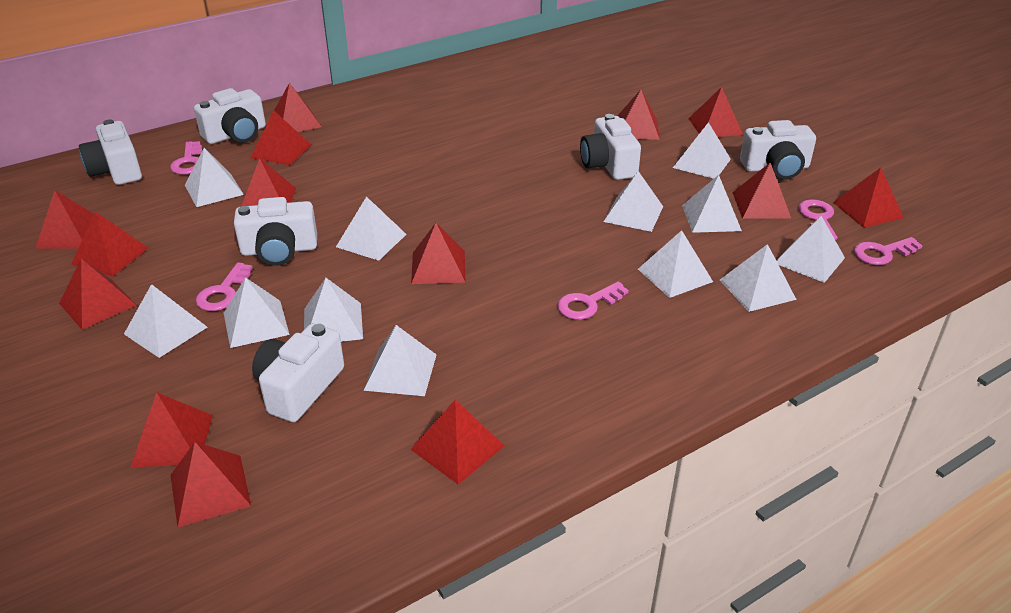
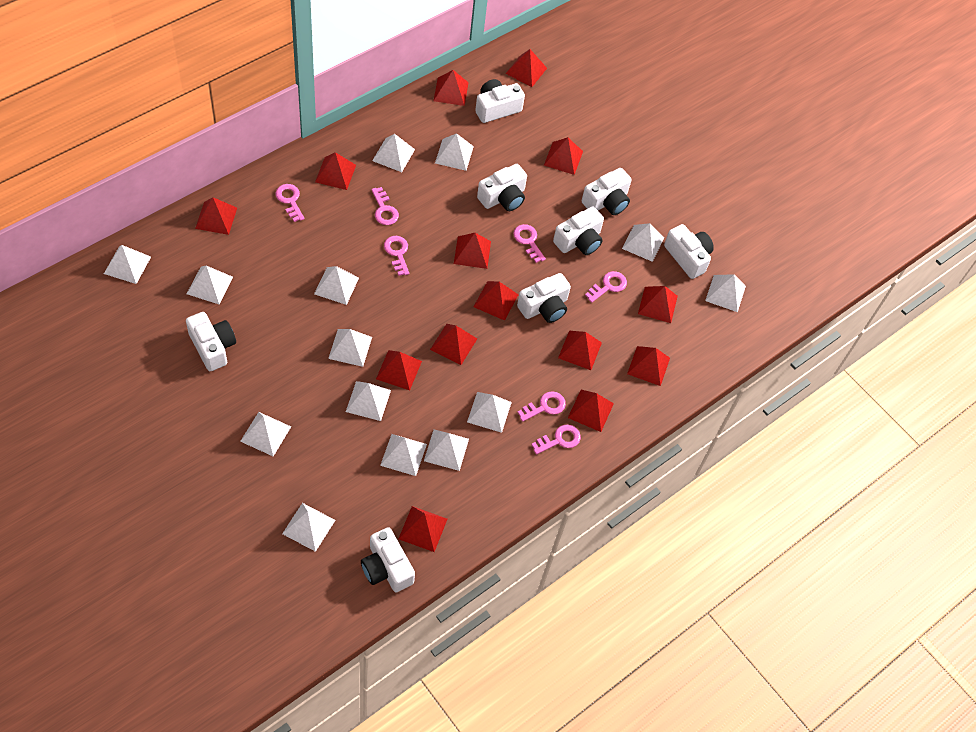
pink key: 5 -> 7
white camera: 6 -> 8
white pyramid: 12 -> 14

